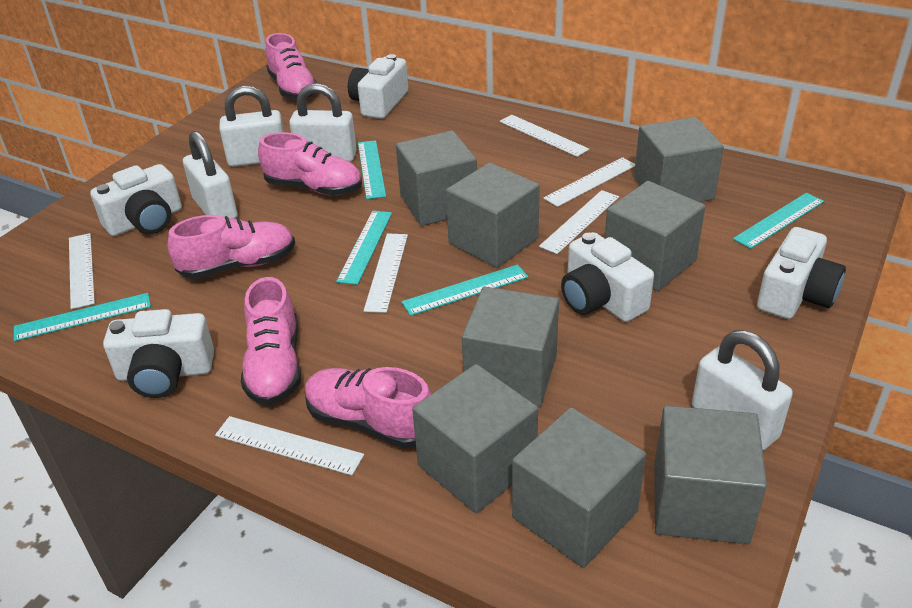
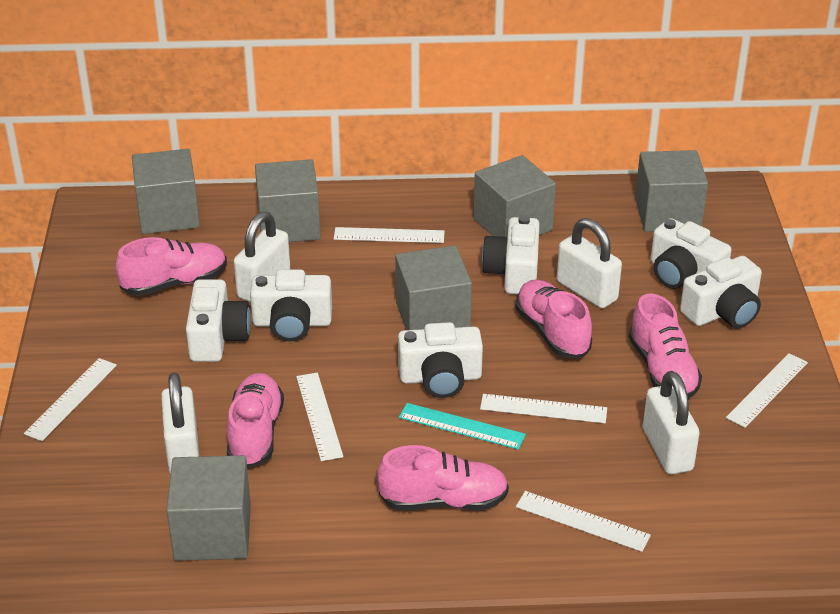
grey cube: 8 -> 6
turquoise ruler: 5 -> 1
white camera: 5 -> 6

